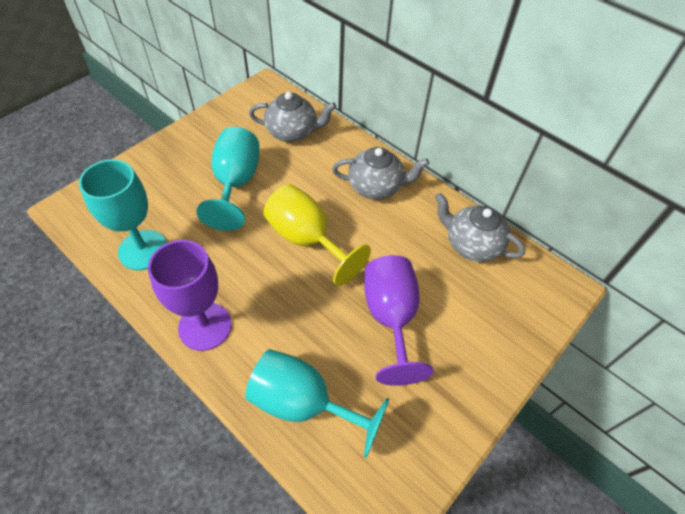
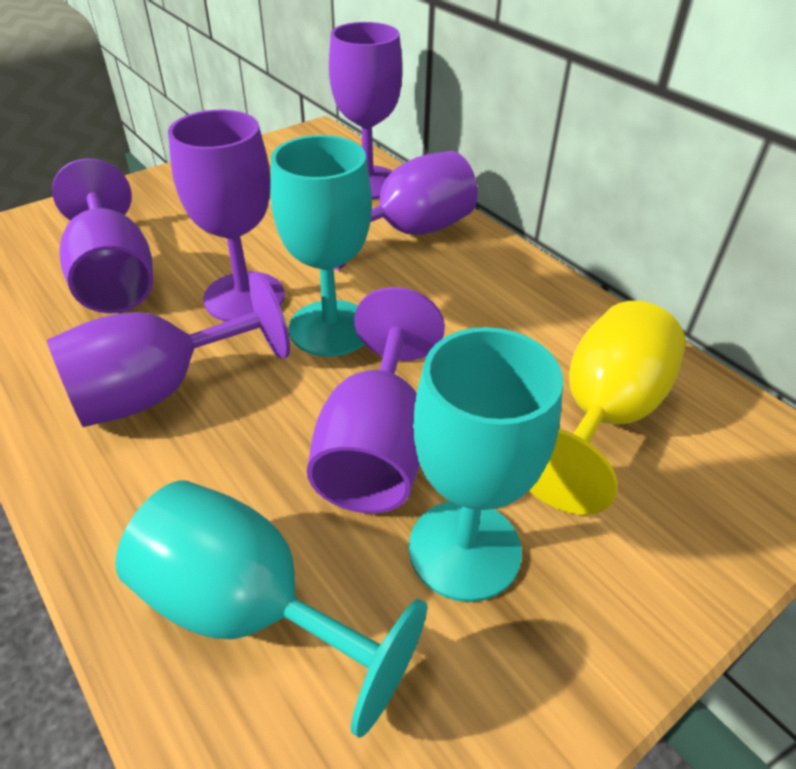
grey teapot: 3 -> 0
purple goblet: 2 -> 6

